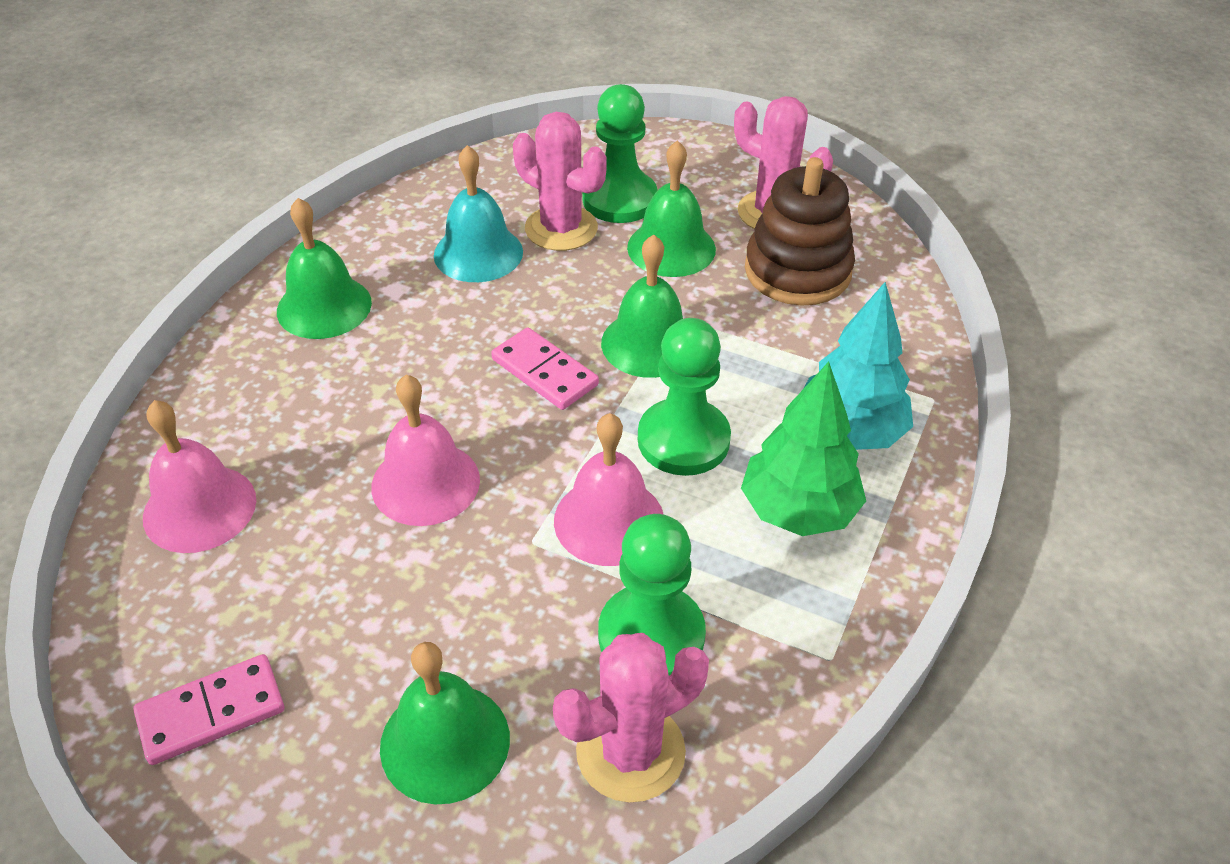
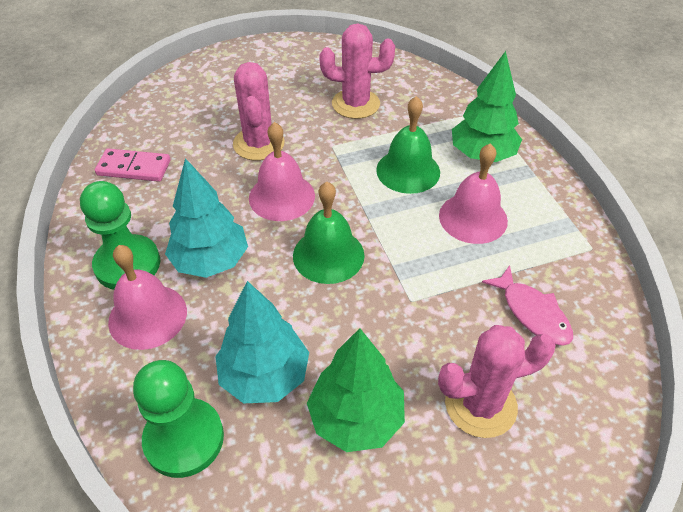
brown stacking toy: 1 -> 0
green bell: 4 -> 2
green pawn: 3 -> 2
green tree: 1 -> 2
pink domino: 2 -> 1
pink fish: 0 -> 1
turquoise bell: 1 -> 0
turquoise tree: 1 -> 2

